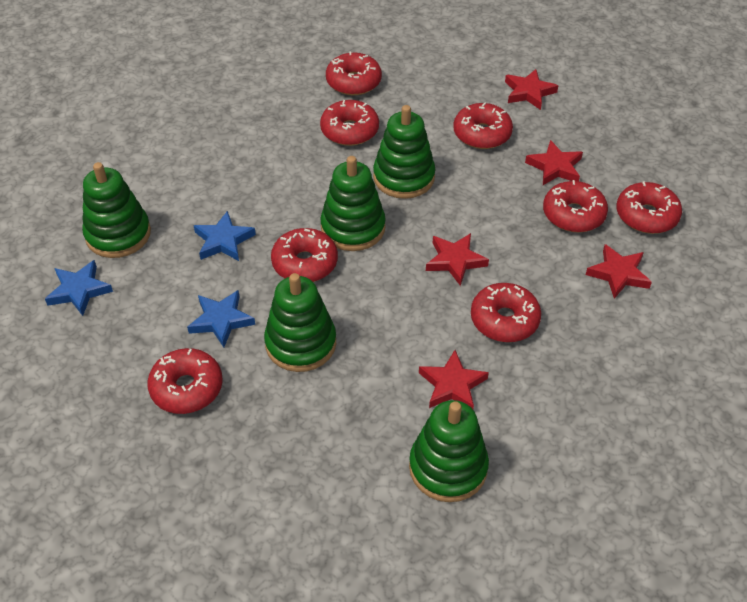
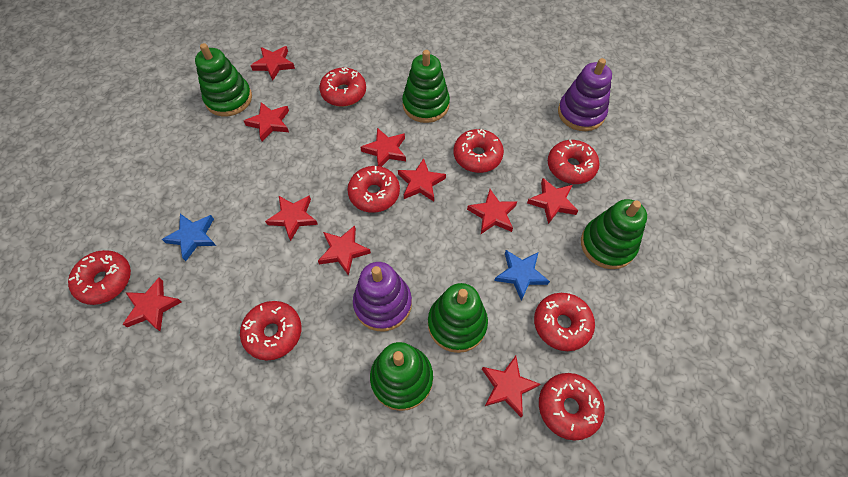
blue star: 3 -> 2
purple stacking toy: 0 -> 2
red star: 5 -> 10

